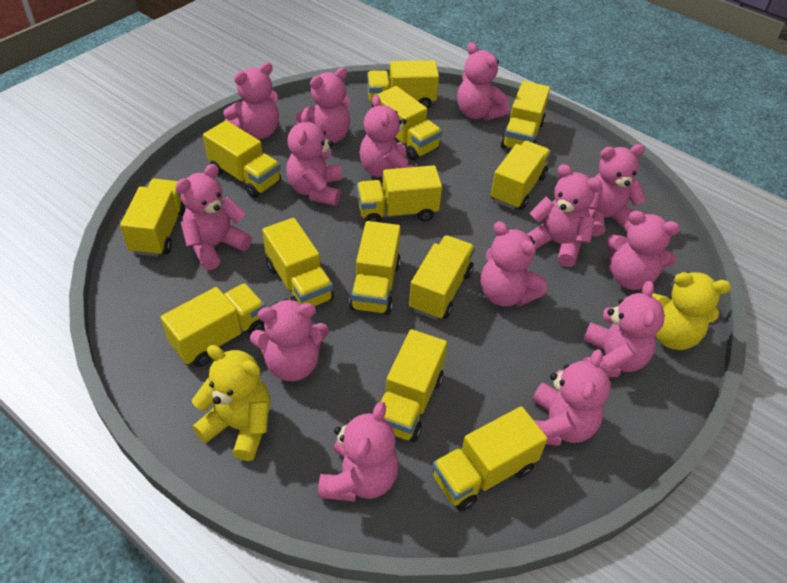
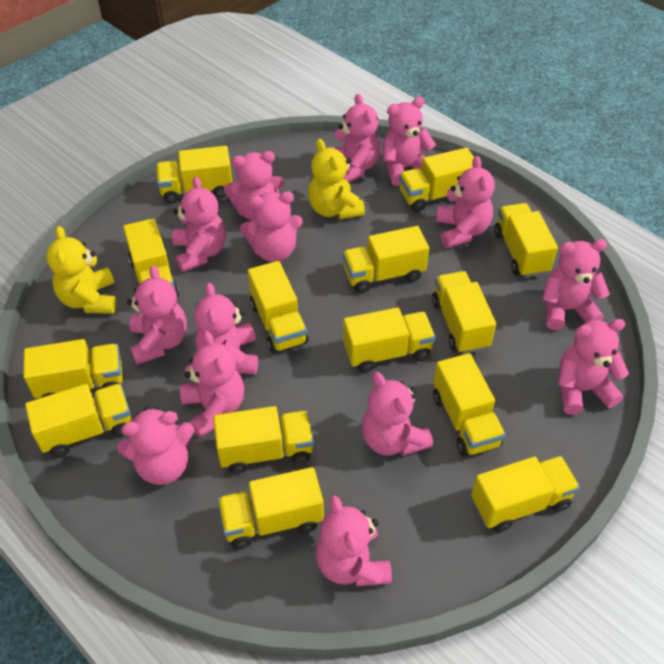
yellow truck: 13 -> 14

